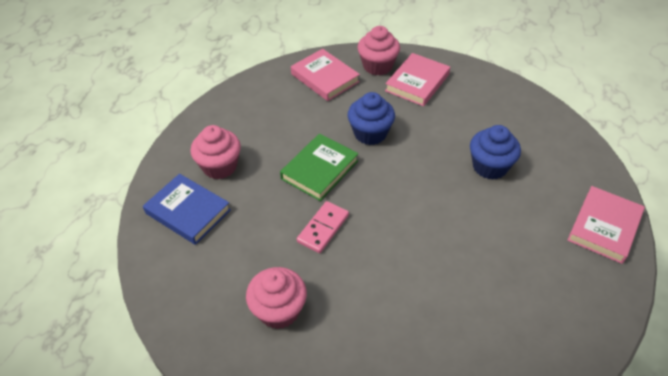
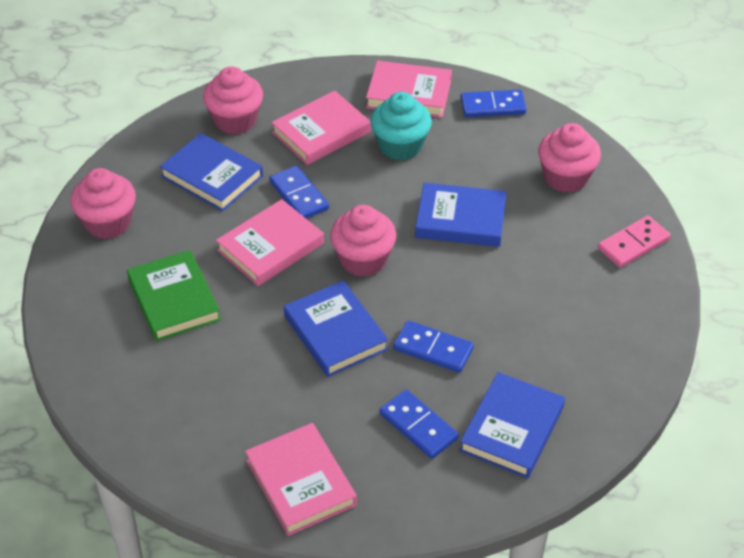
blue book: 1 -> 4
blue cupcake: 2 -> 0
blue domino: 0 -> 4
pink book: 3 -> 4
pink cupcake: 3 -> 4
turquoise cupcake: 0 -> 1

